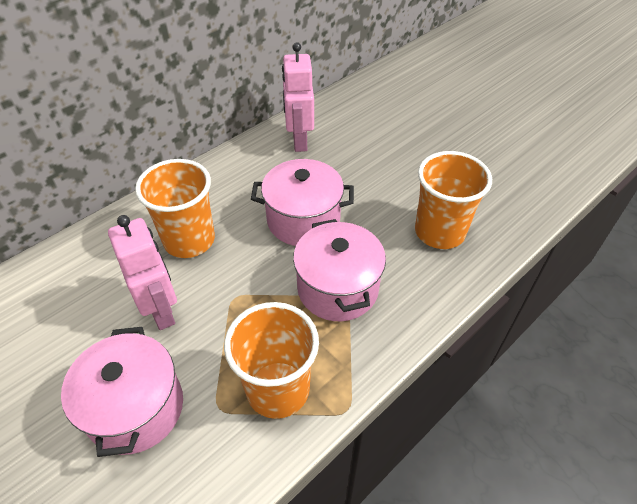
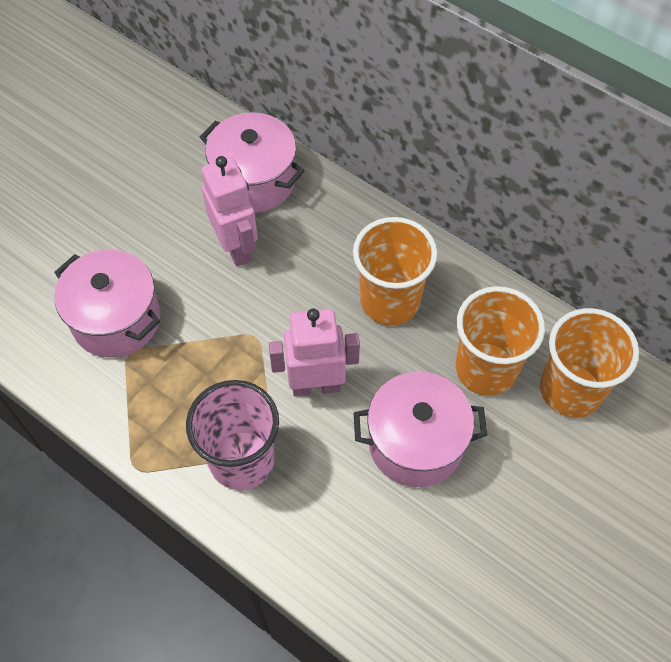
pink cup: 0 -> 1

